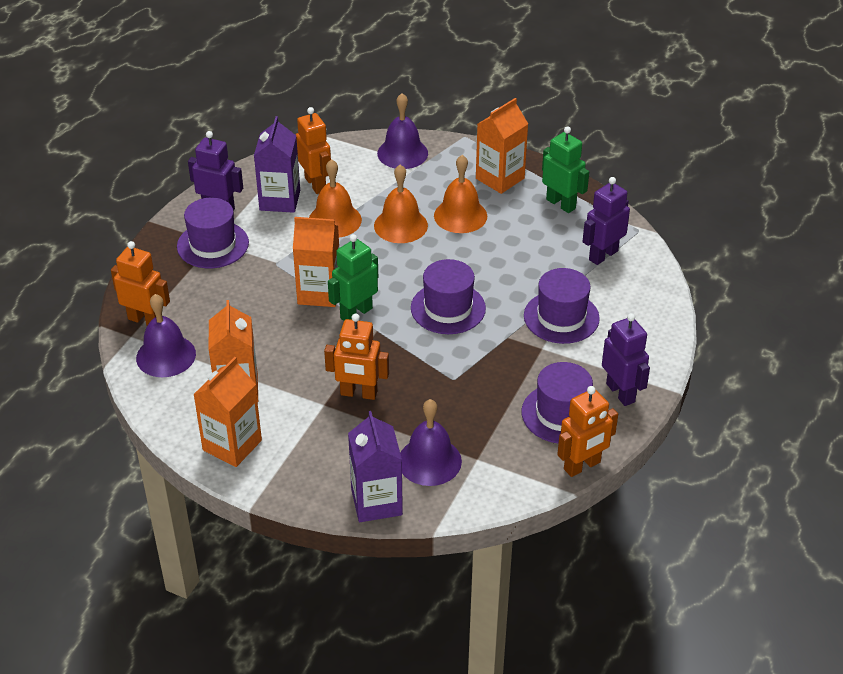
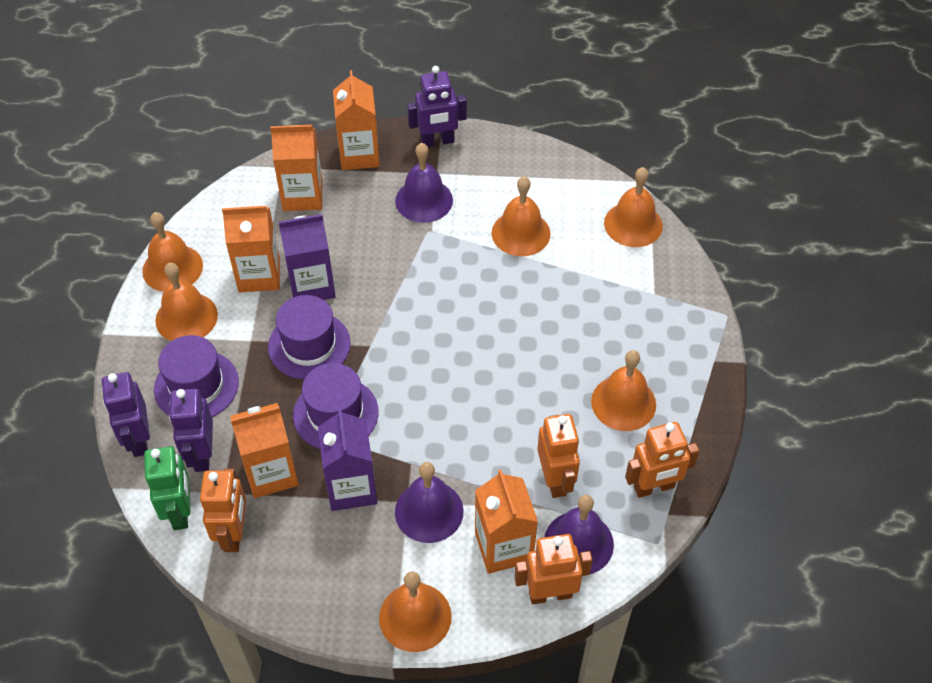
green robot: 2 -> 1
orange bell: 3 -> 6
orange carton: 4 -> 5
purple hat: 4 -> 3

